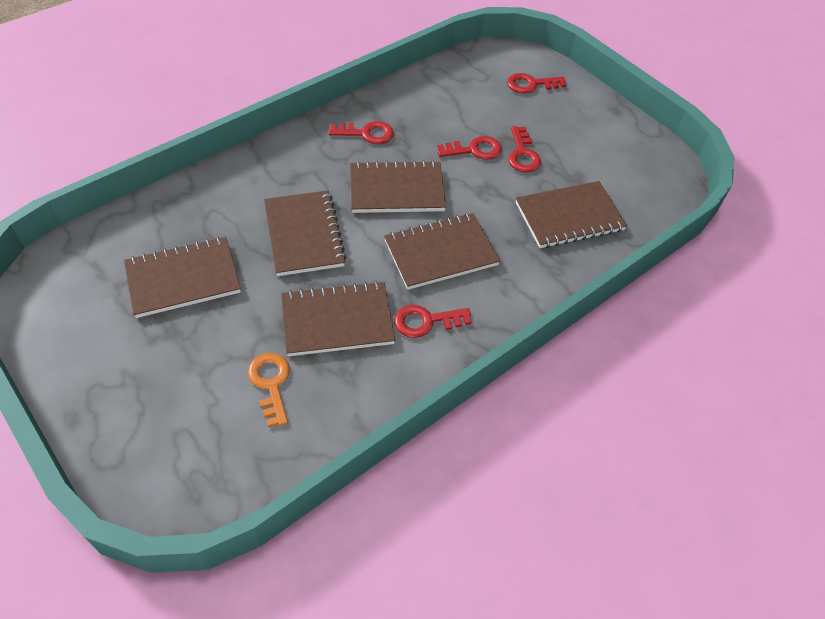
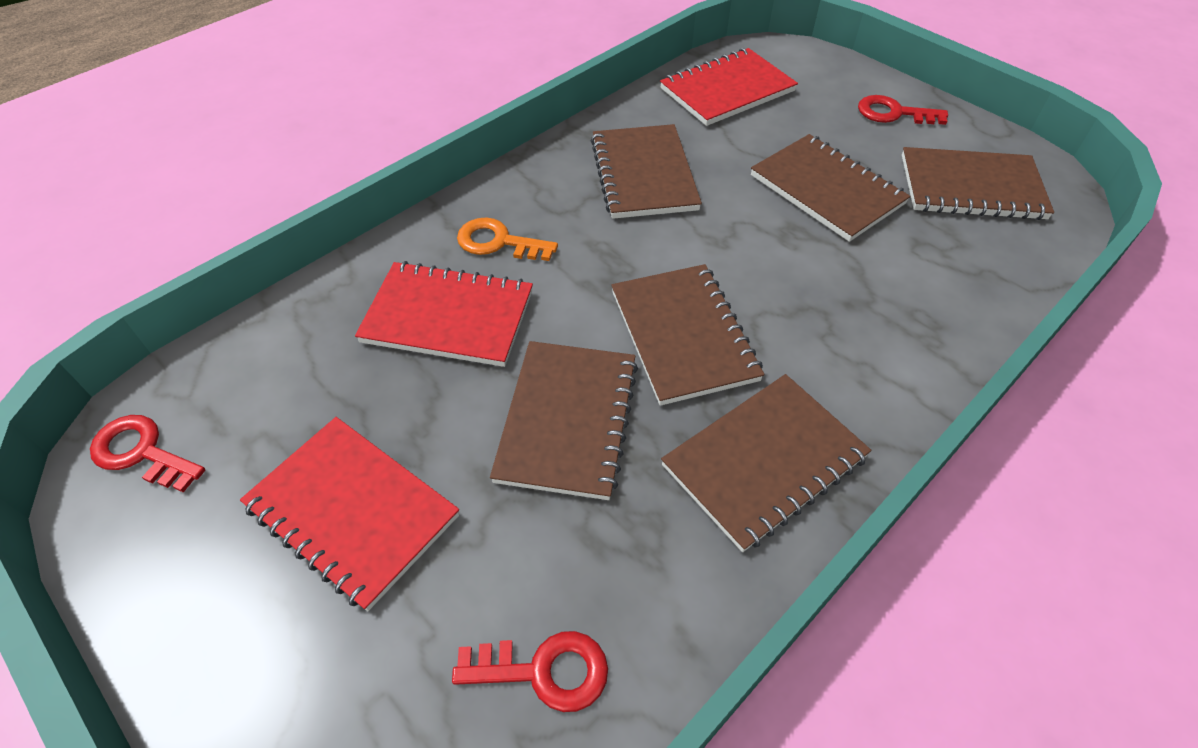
red key: 5 -> 3
red notebook: 0 -> 3

